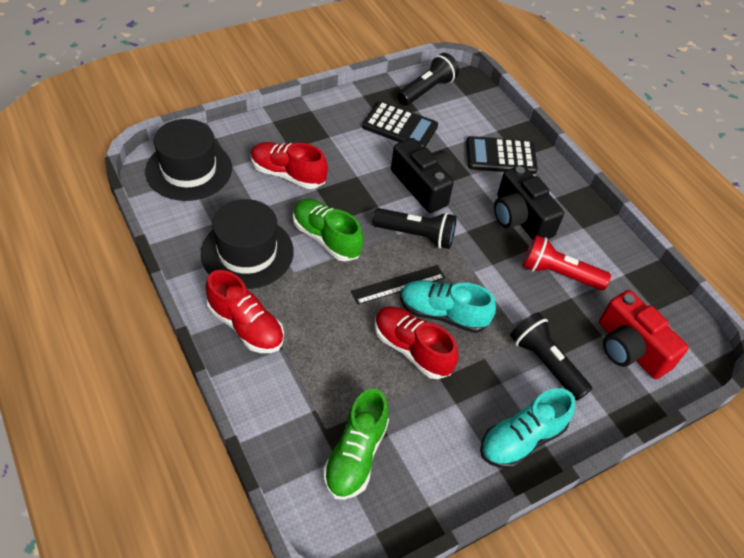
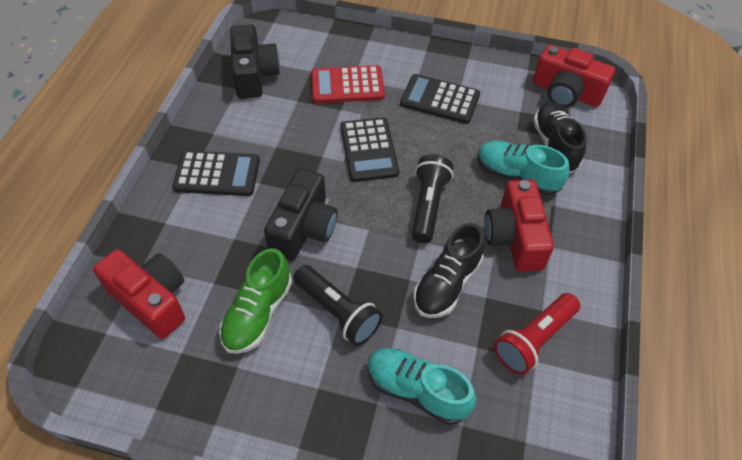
black calculator: 2 -> 3
black flashlight: 3 -> 2
black hat: 2 -> 0
black ruler: 1 -> 0
black shoe: 0 -> 2
green shoe: 2 -> 1
red calculator: 0 -> 1
red camera: 1 -> 3
red shoe: 3 -> 0

